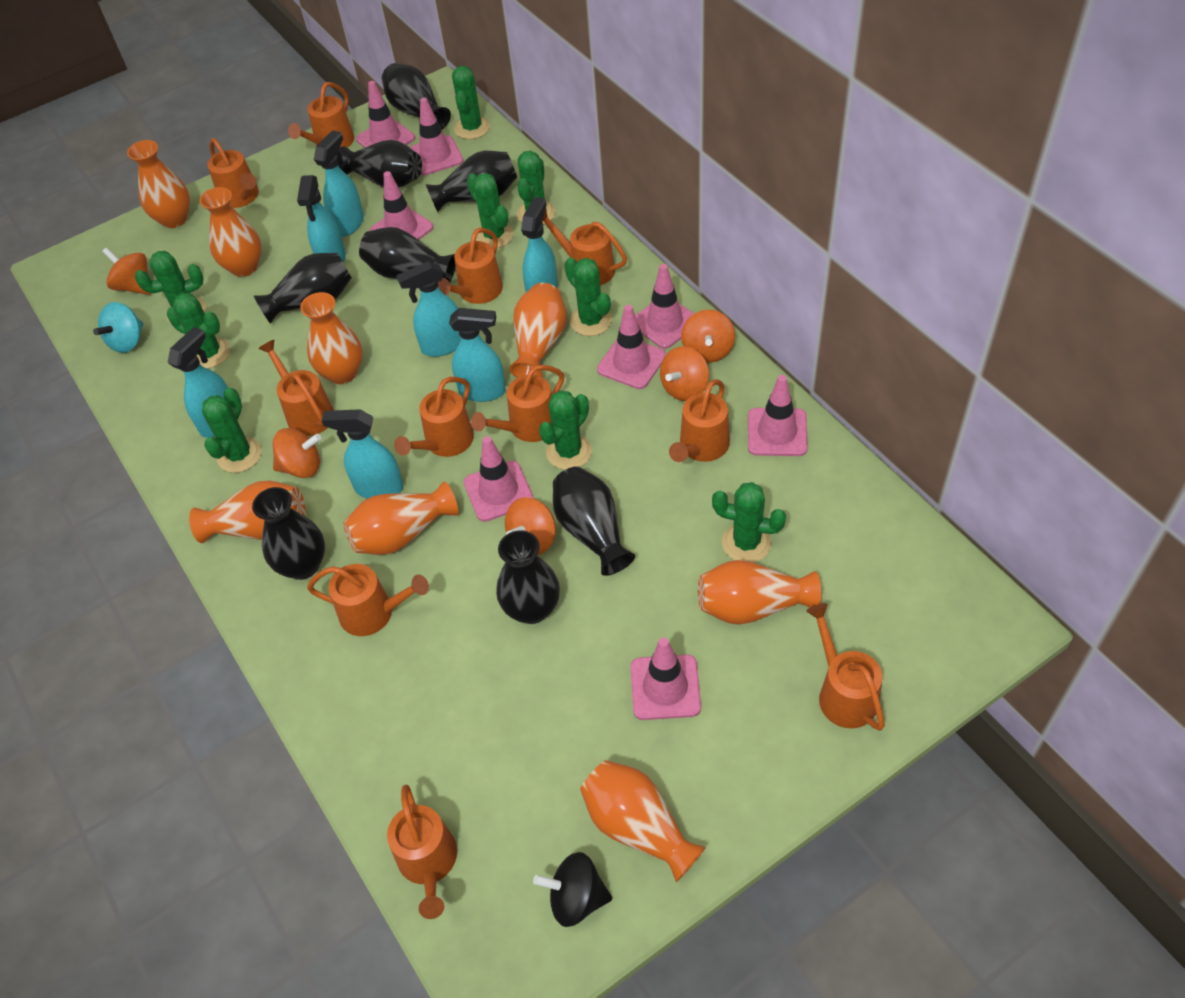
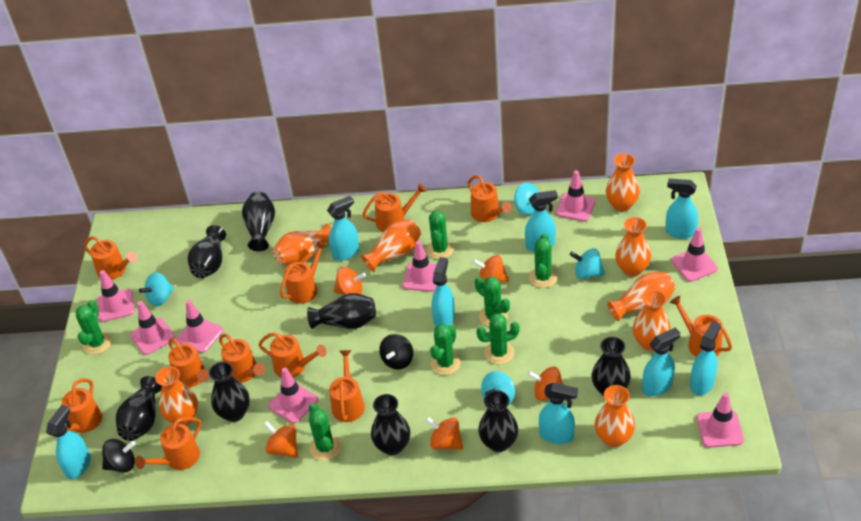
black spinning top: 1 -> 2
green cactus: 9 -> 7
turquoise spinning top: 1 -> 4
turquoise spray bottle: 7 -> 8

